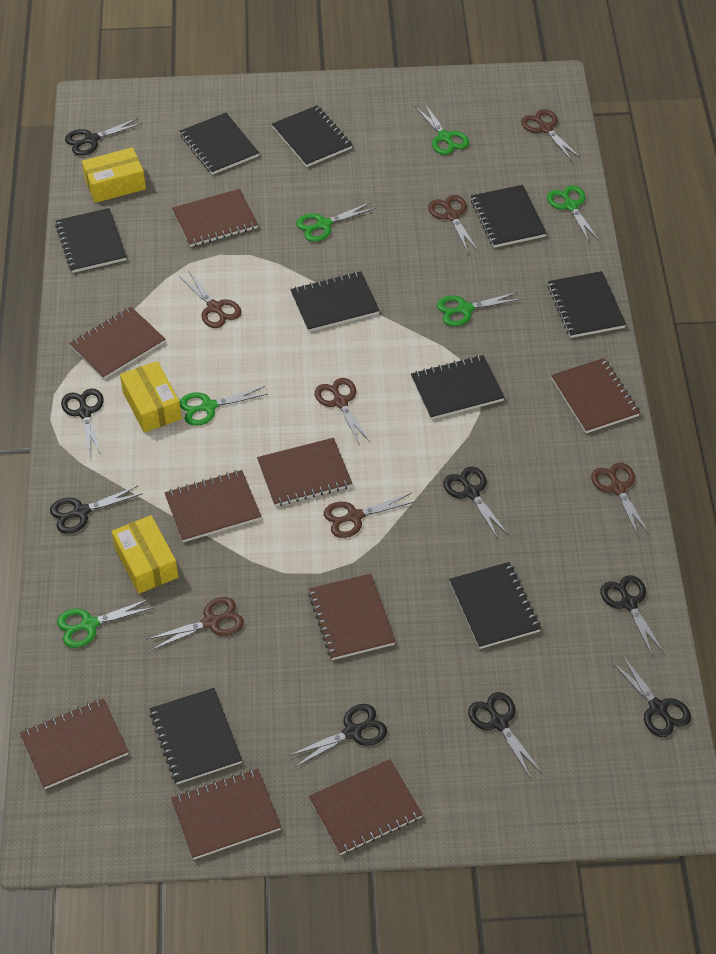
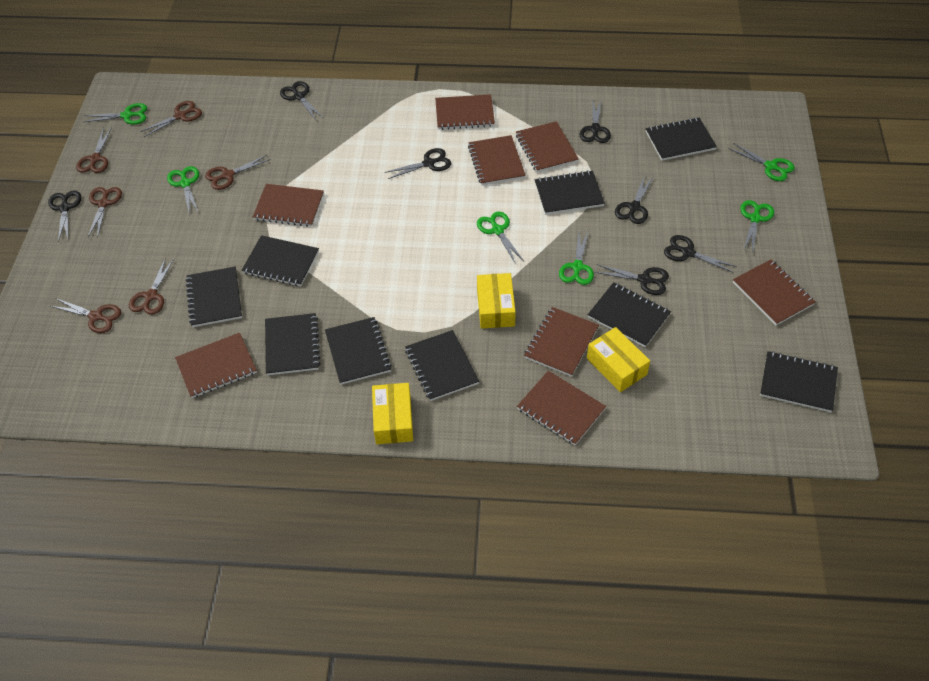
black scissors: 8 -> 7
brown notebook: 9 -> 8
brown scissors: 7 -> 6

